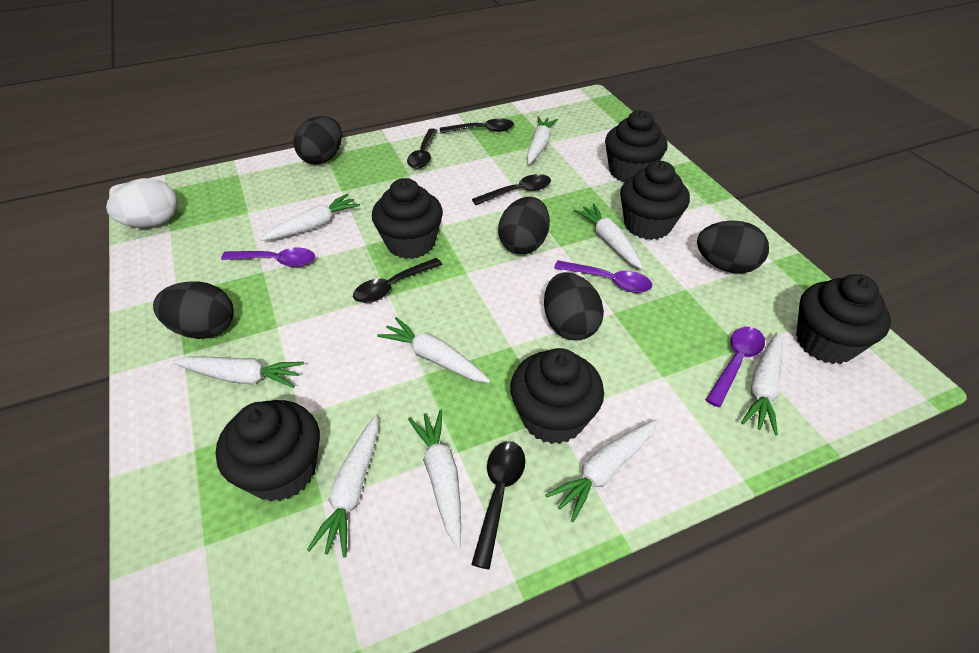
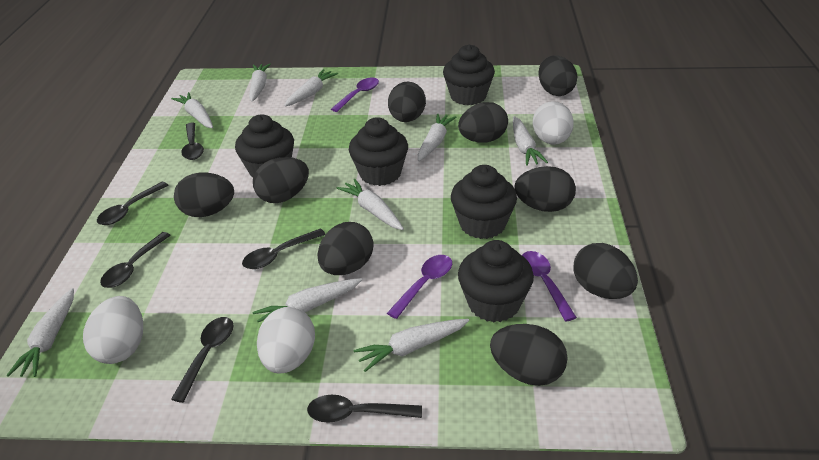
black cupcake: 6 -> 5
black egg: 5 -> 9
black spoon: 5 -> 6
white egg: 1 -> 3

